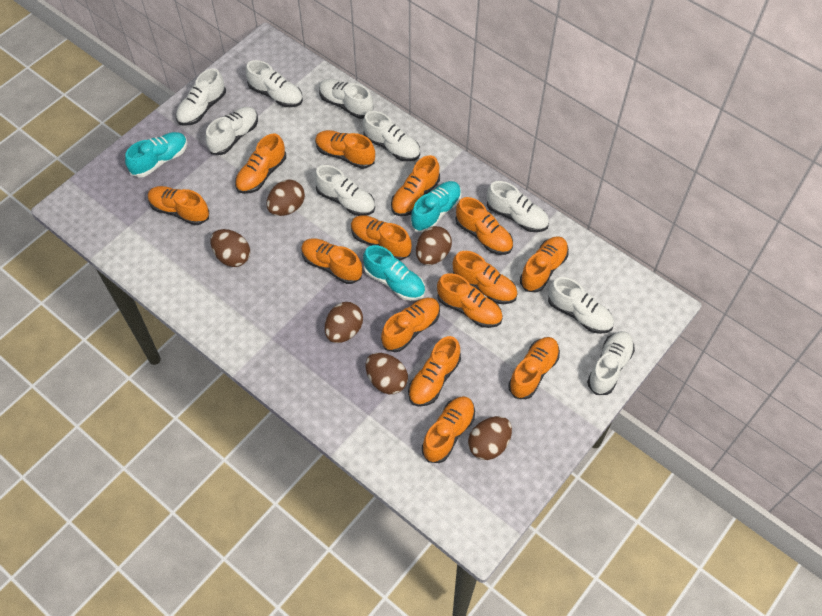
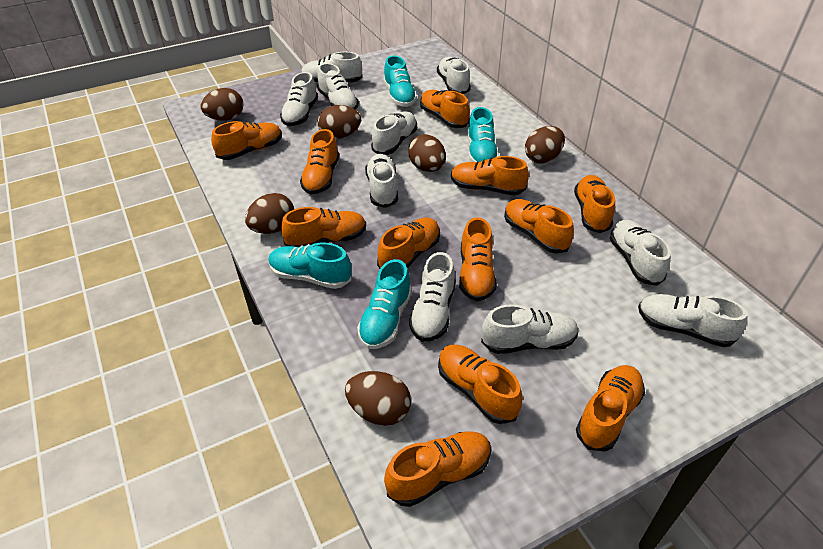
orange shoe: 14 -> 12
turquoise shoe: 3 -> 4
white shoe: 9 -> 10

